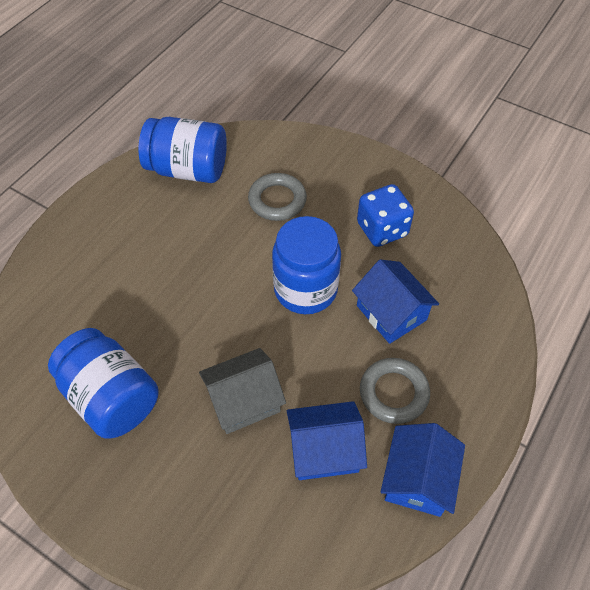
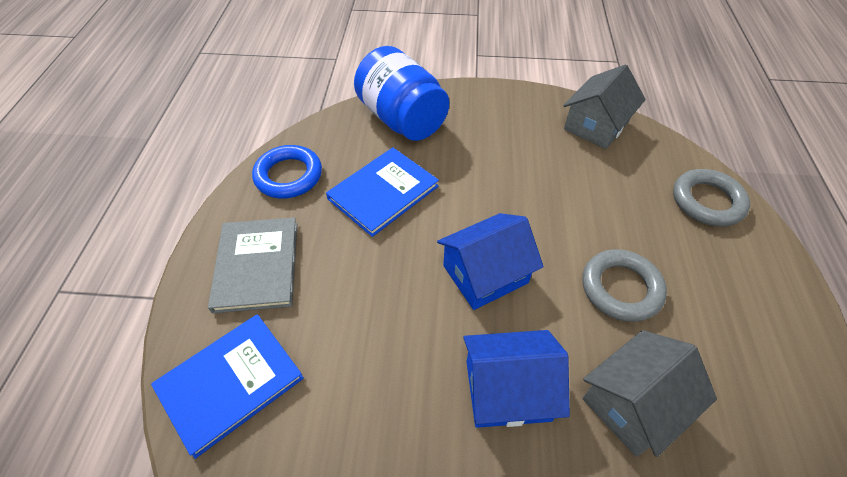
blue book: 0 -> 2
blue dice: 1 -> 0
blue house: 3 -> 2
blue jar: 3 -> 1
blue ring: 0 -> 1
grey book: 0 -> 1
grey house: 1 -> 2

